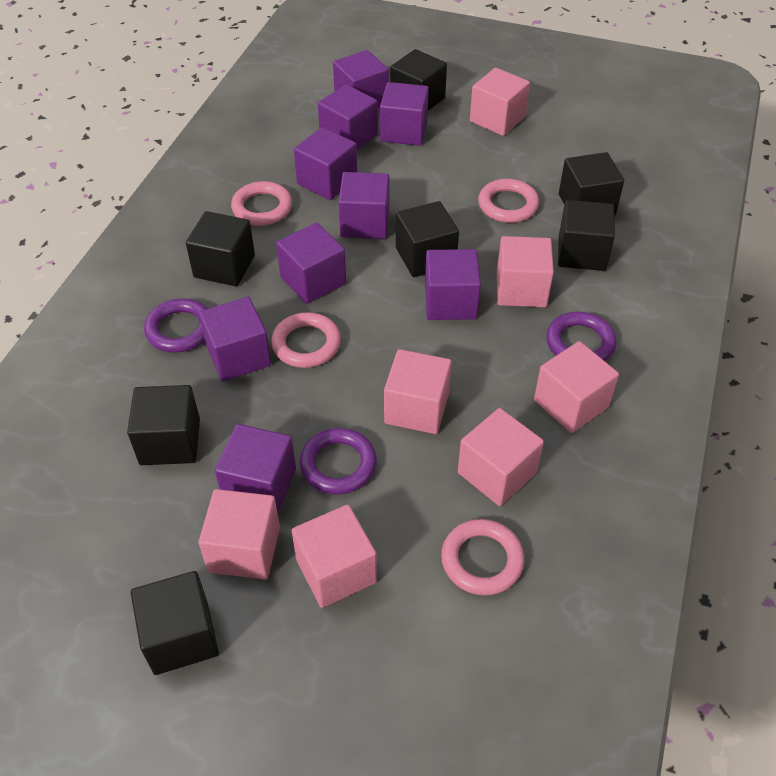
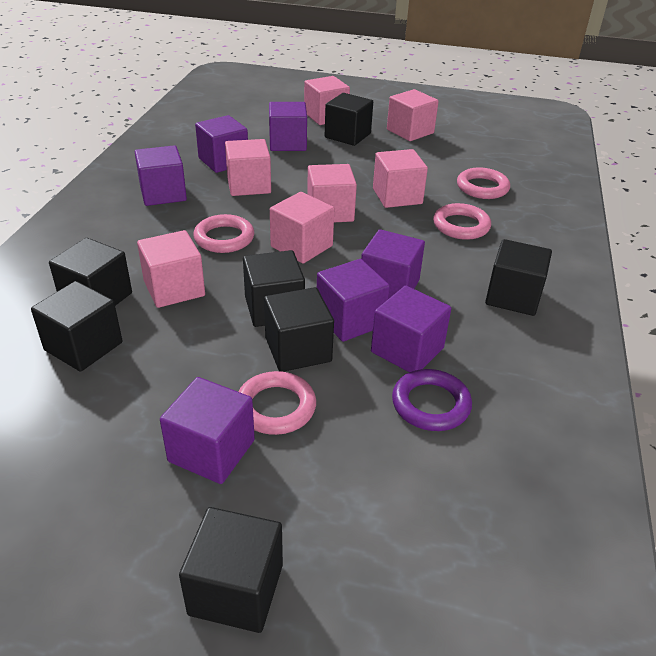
purple cube: 9 -> 7
purple ring: 3 -> 1

